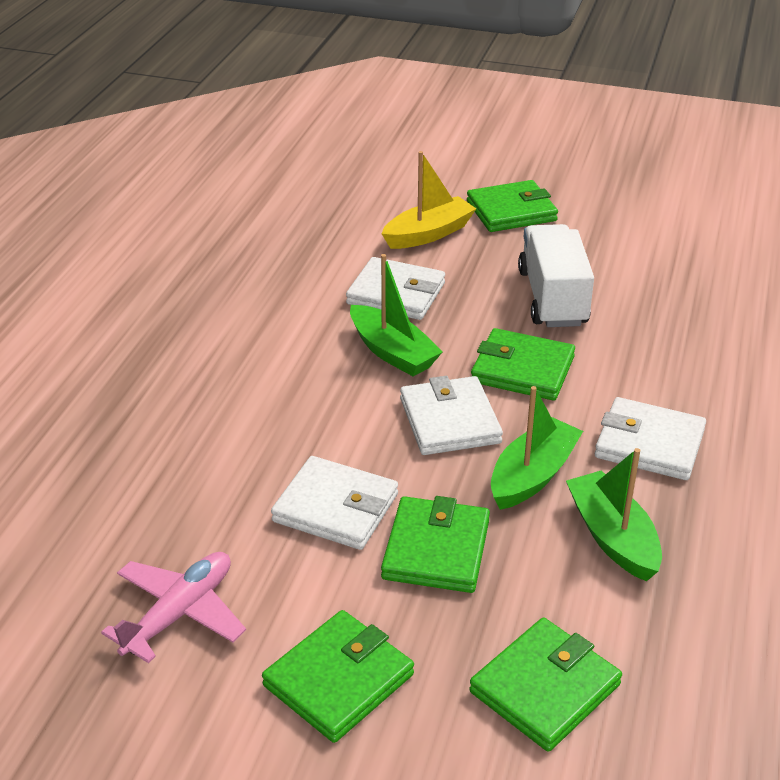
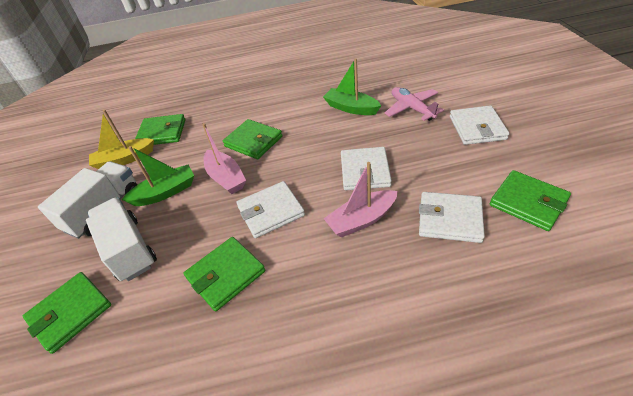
green boat: 3 -> 2
pink boat: 0 -> 2
white truck: 1 -> 2

